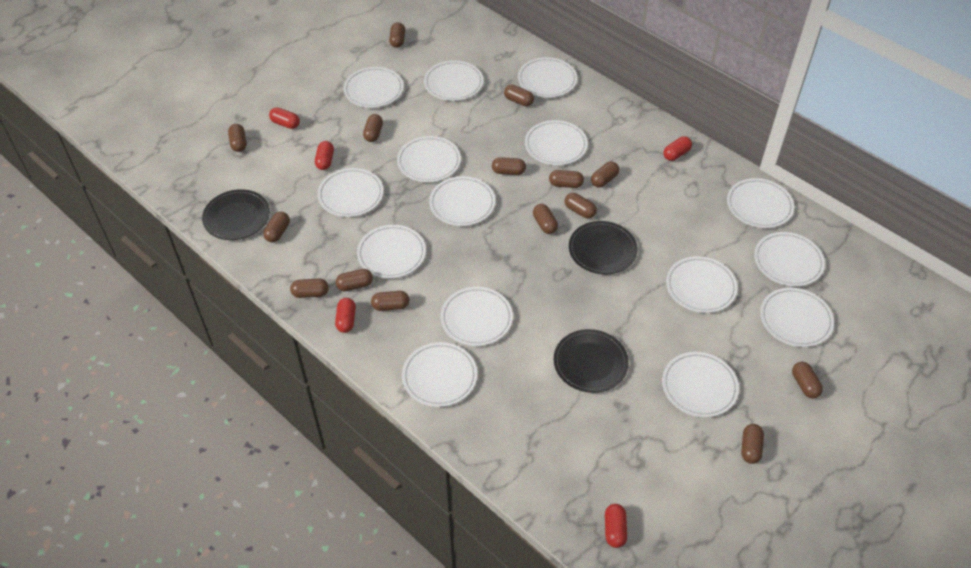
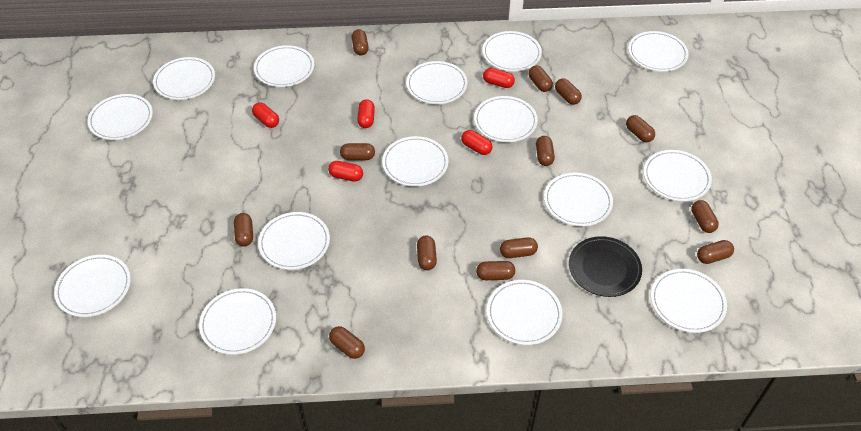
black plate: 3 -> 1
brown capsule: 15 -> 13

